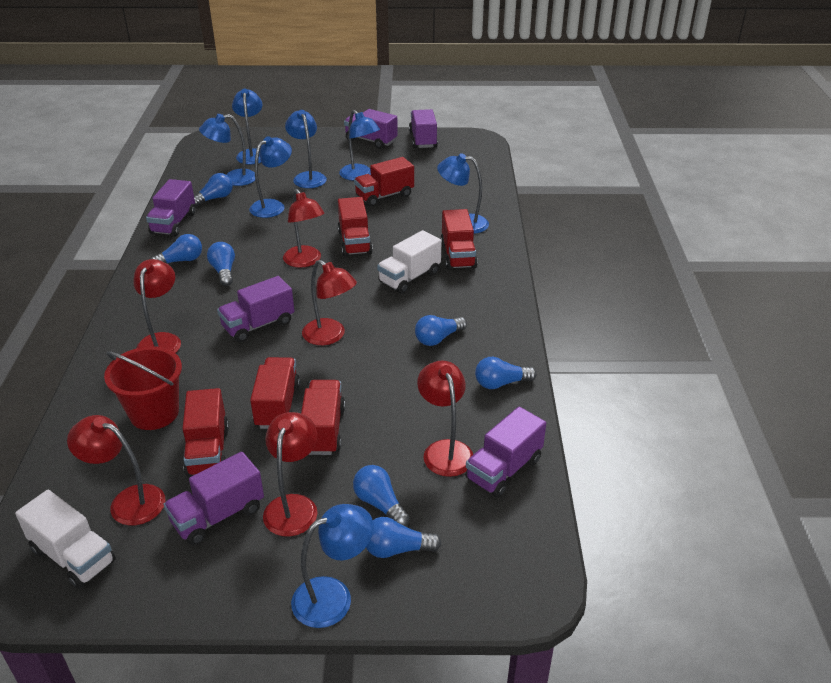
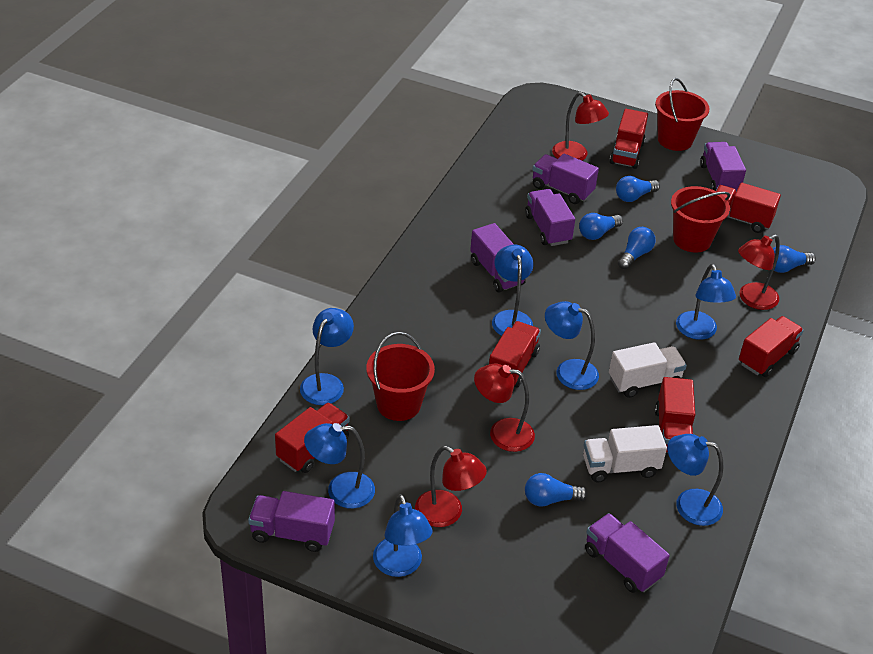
blue light bulb: 7 -> 5
red bucket: 1 -> 3
red lamp: 6 -> 4

